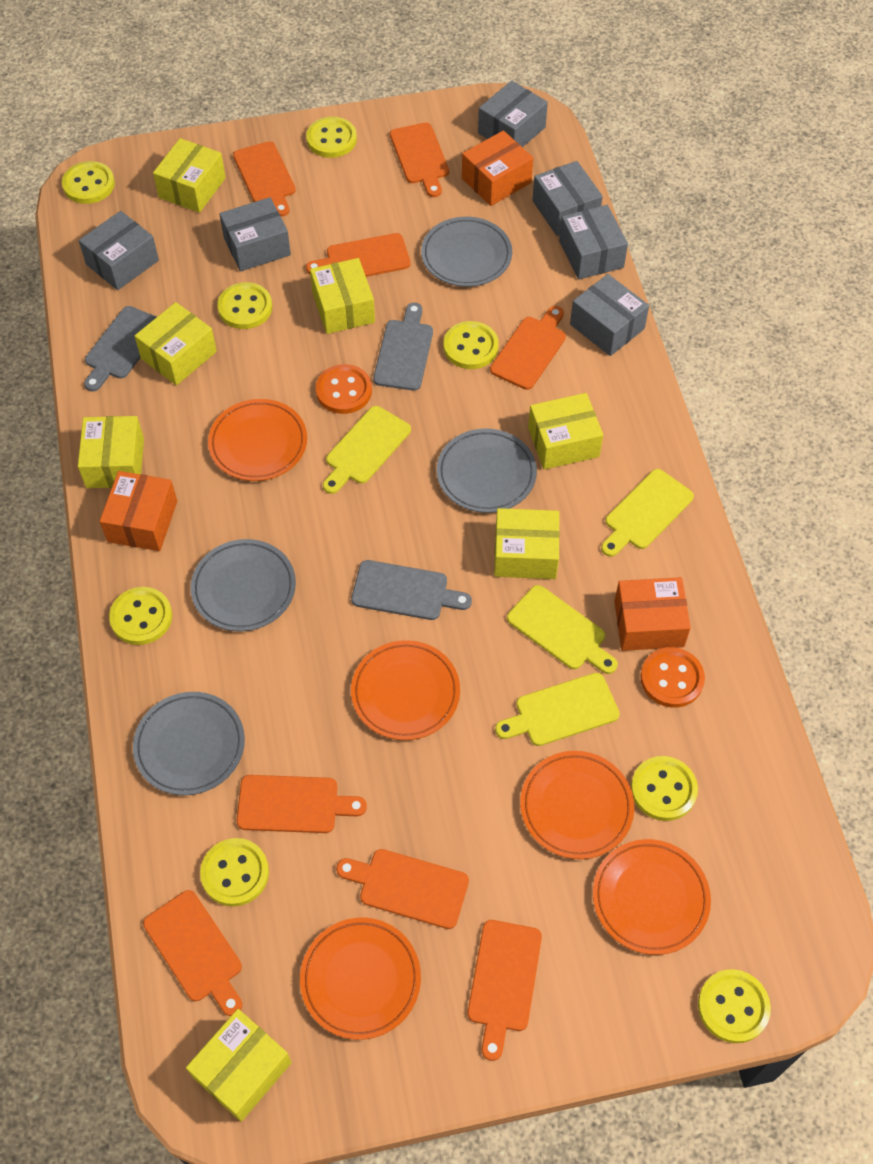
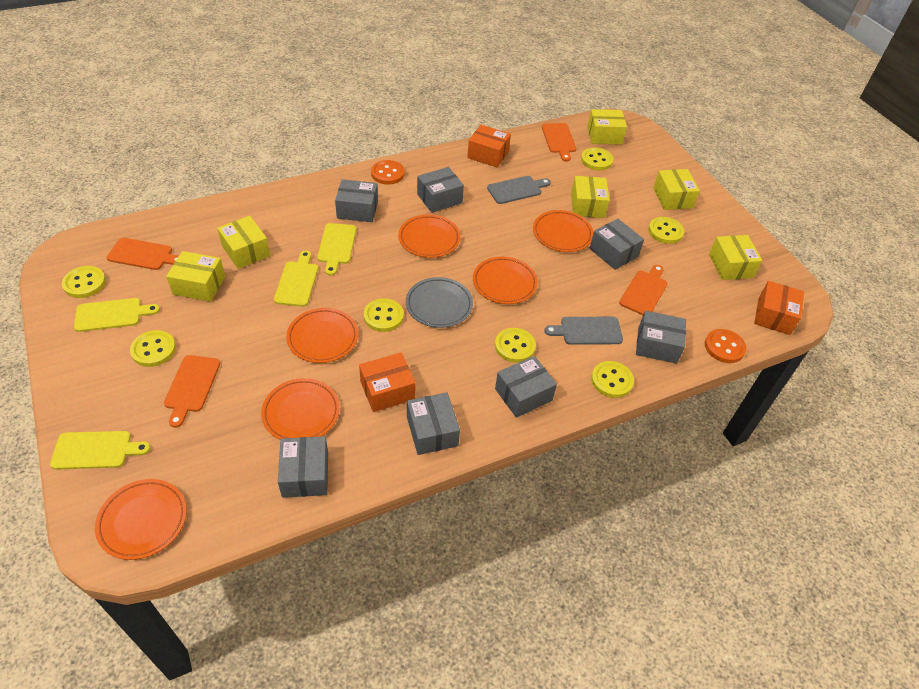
grey box: 6 -> 7
grey cutting board: 3 -> 2
grey plate: 4 -> 1
orange cutting board: 8 -> 4
orange plate: 5 -> 6
yellow box: 7 -> 6
yellow button: 8 -> 7

